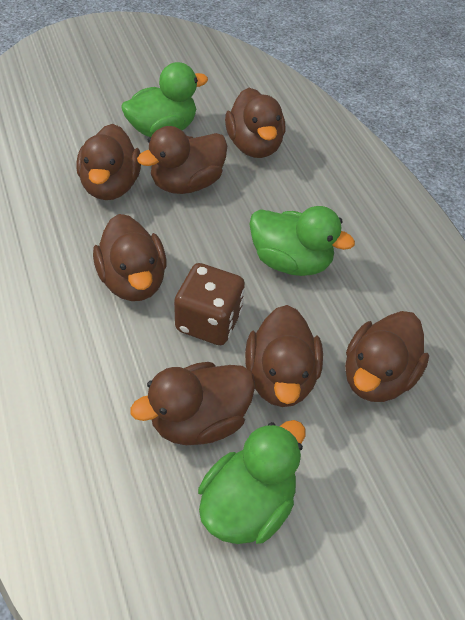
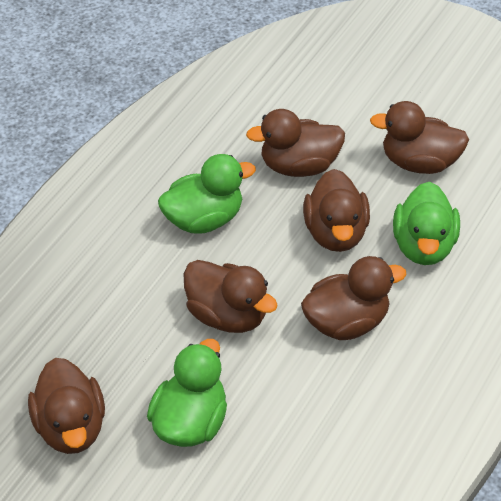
brown dice: 1 -> 0
brown duck: 7 -> 6

